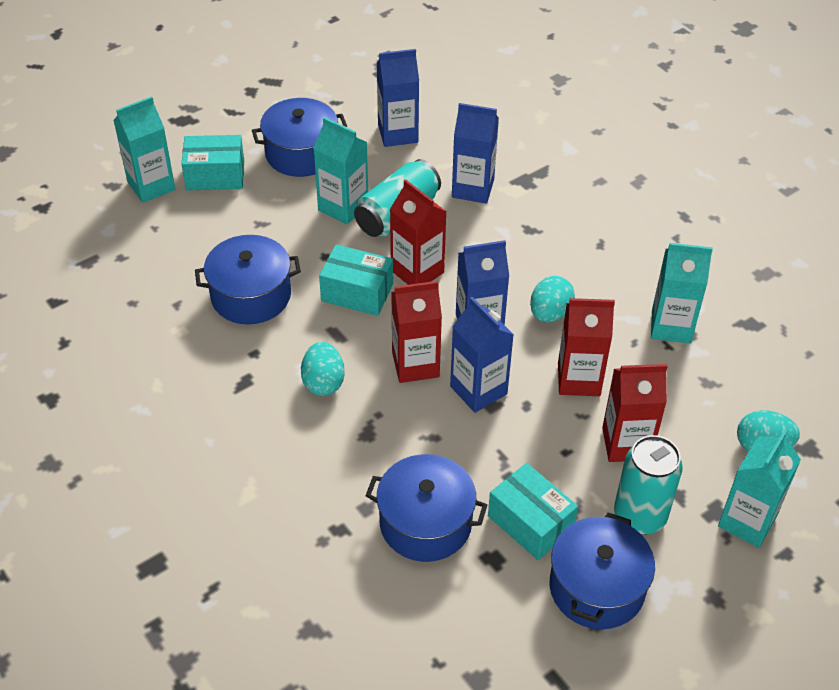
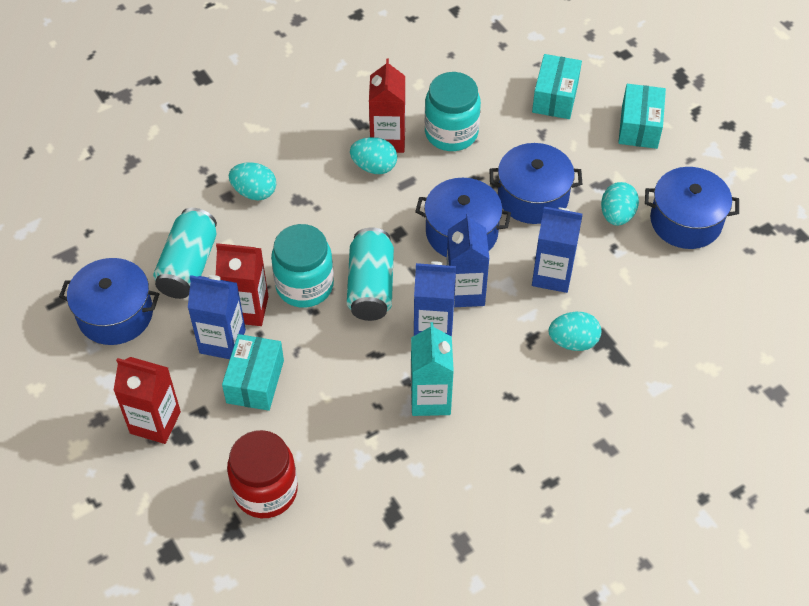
red carton: 4 -> 3
red jar: 0 -> 1
turquoise carton: 4 -> 1
turquoise egg: 3 -> 4
turquoise jar: 0 -> 2

